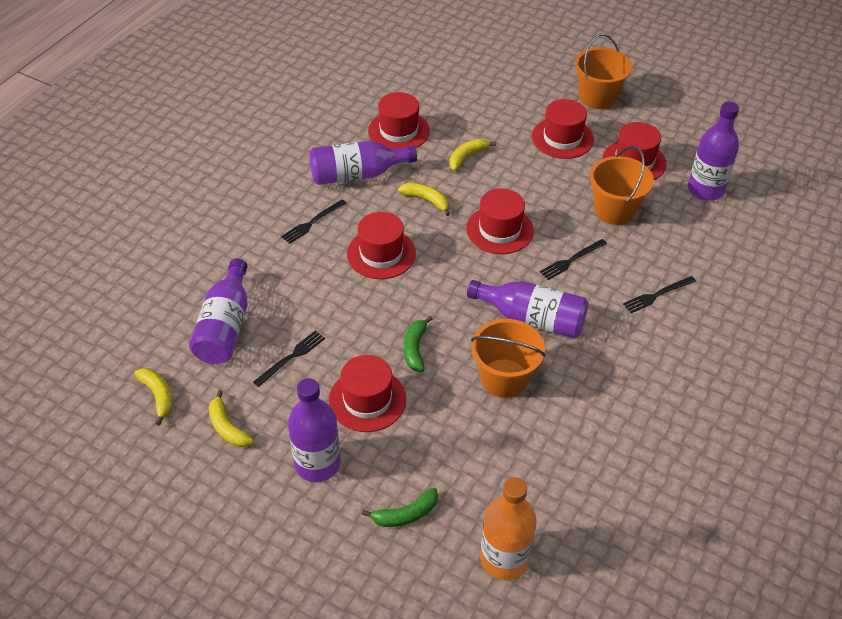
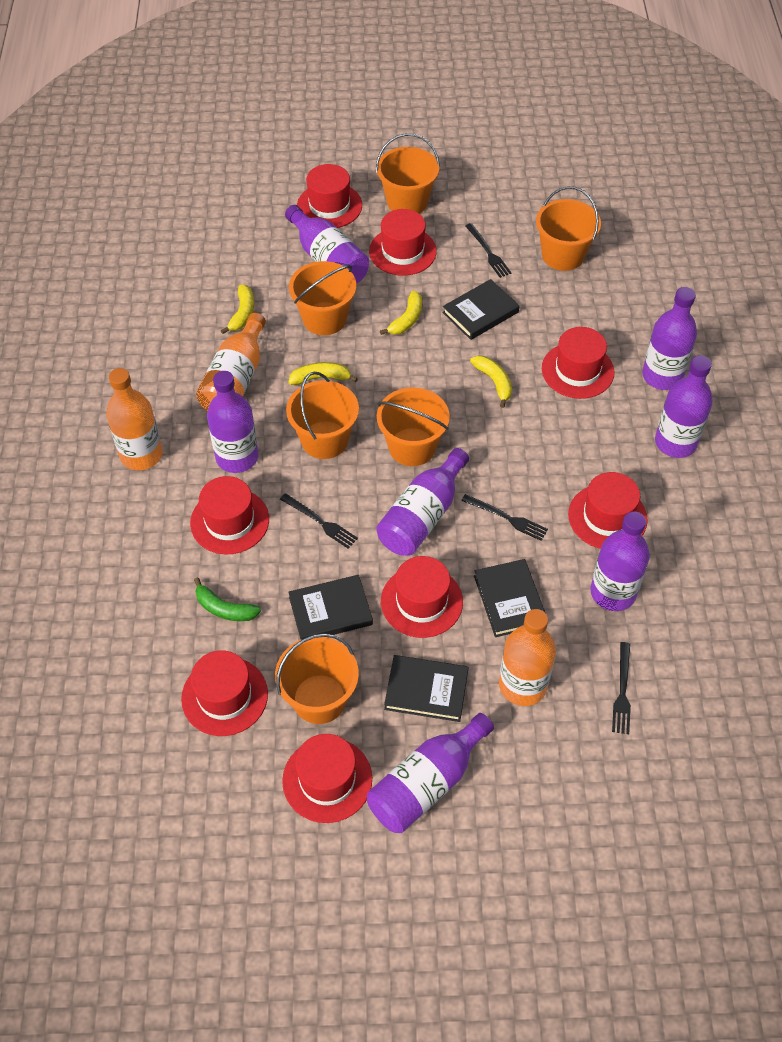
black book: 0 -> 4
green banana: 2 -> 1
orange bottle: 1 -> 3
orange bucket: 3 -> 6
purple bottle: 5 -> 7
red hat: 6 -> 8

